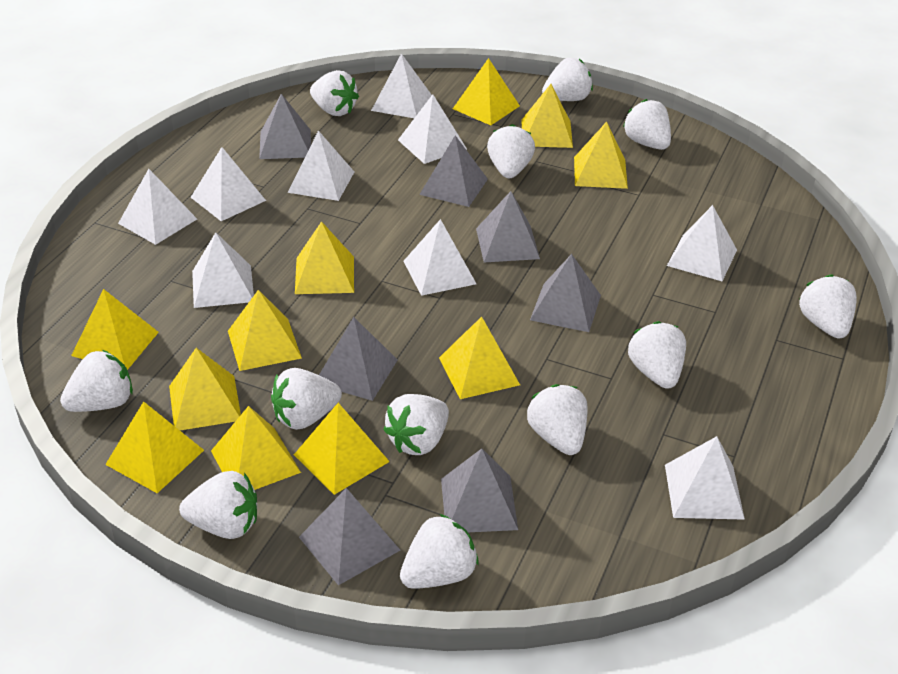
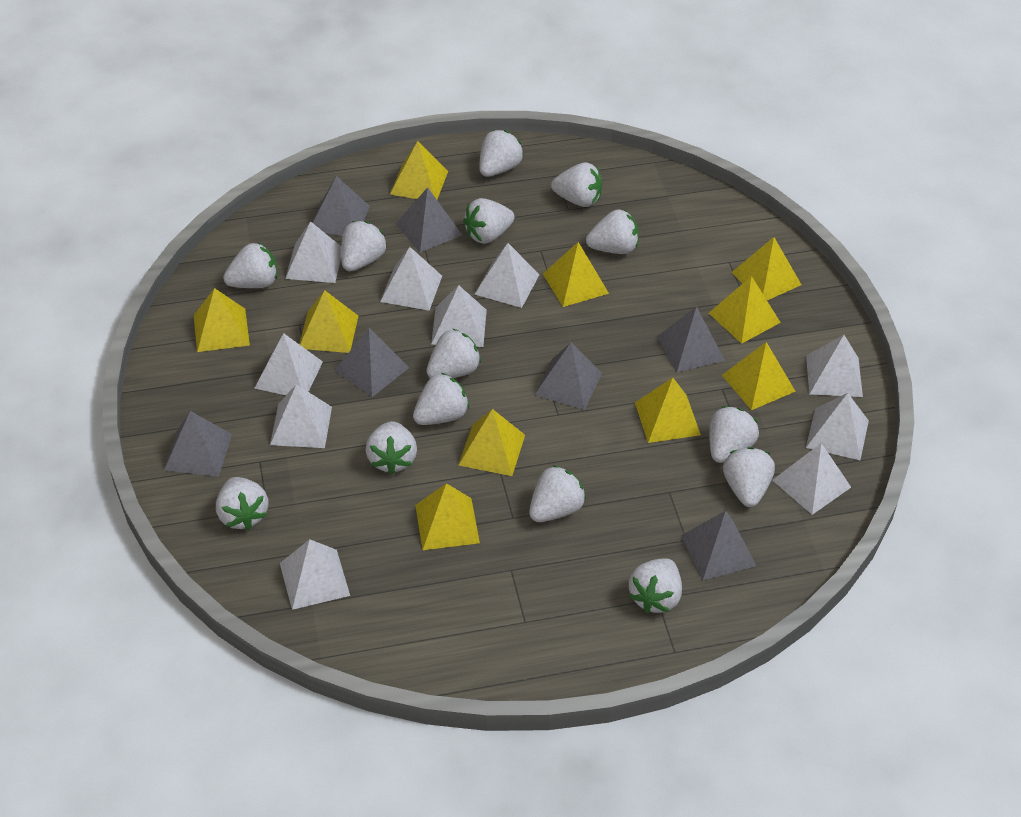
white pyramid: 9 -> 10
white strawberry: 12 -> 14
yellow pyramid: 11 -> 10

